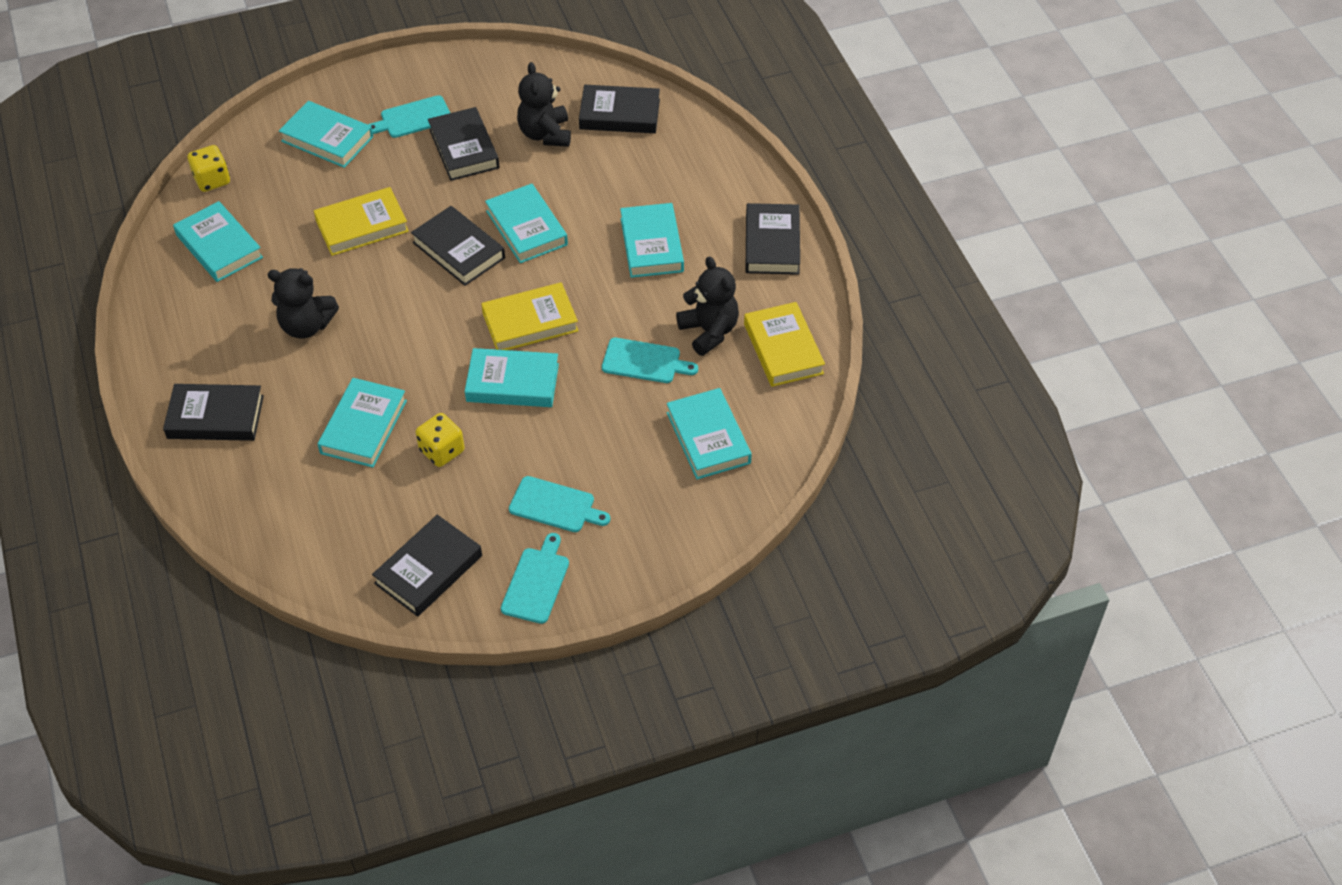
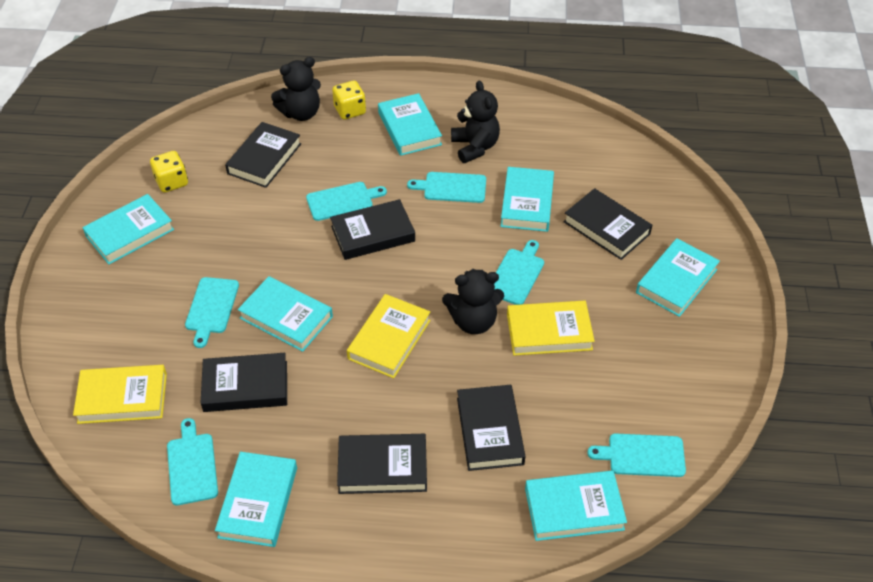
turquoise cutting board: 4 -> 6

